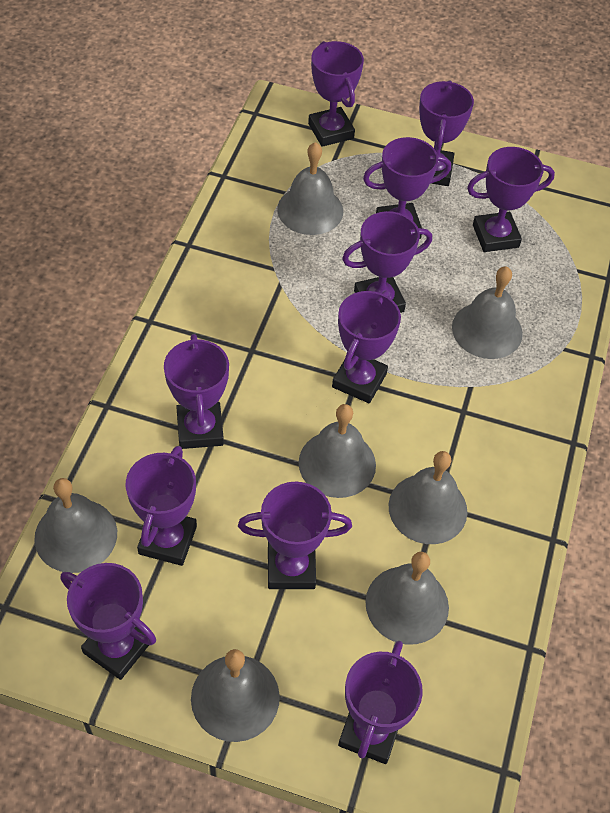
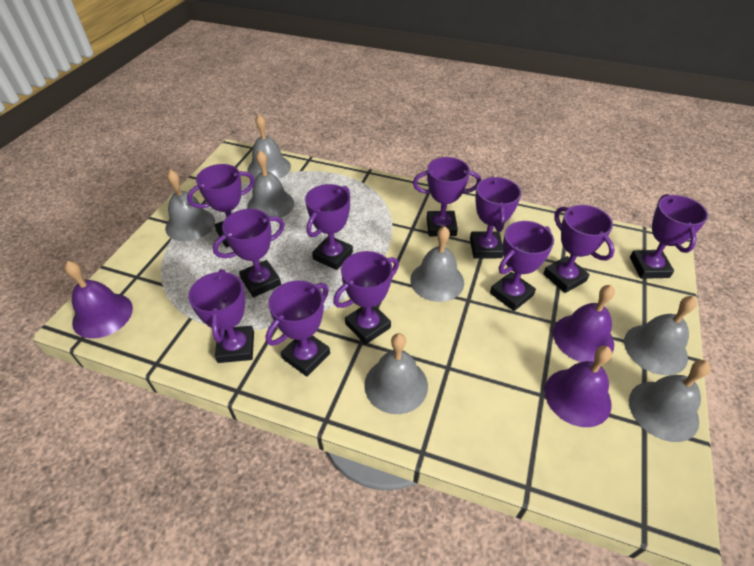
purple bell: 0 -> 3

